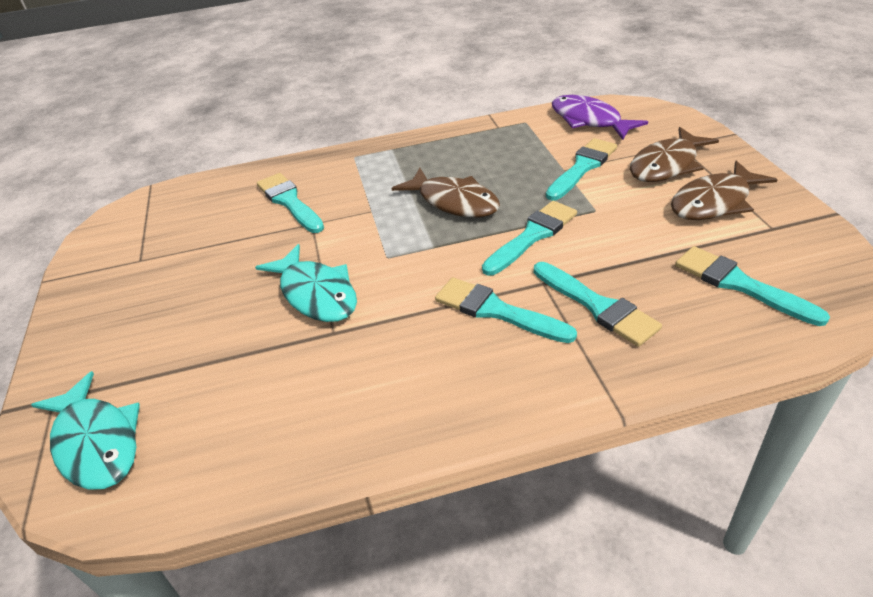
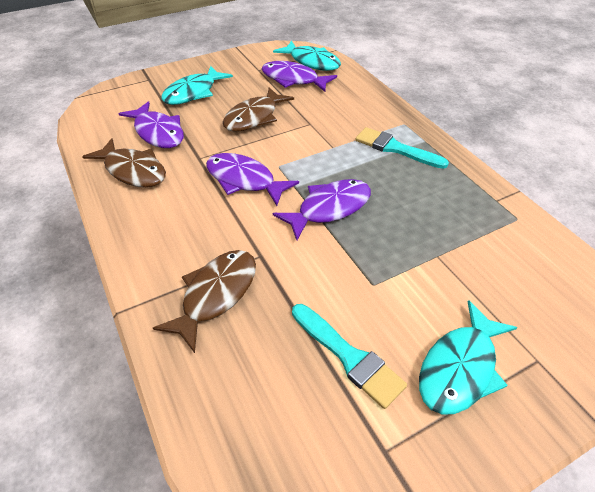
purple fish: 1 -> 4
turquoise brush: 6 -> 2
turquoise fish: 2 -> 3

